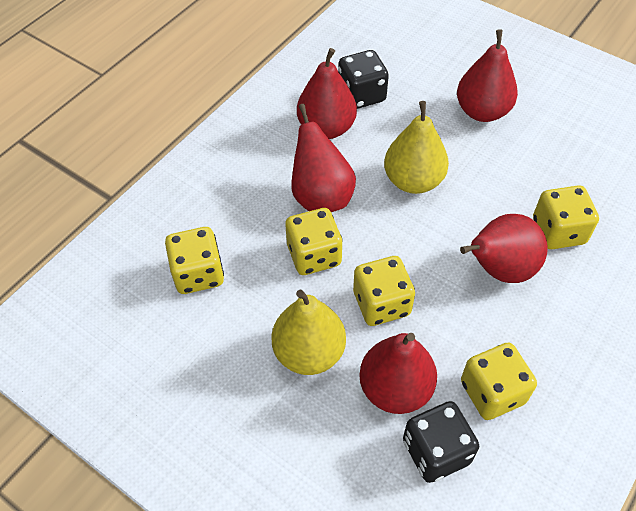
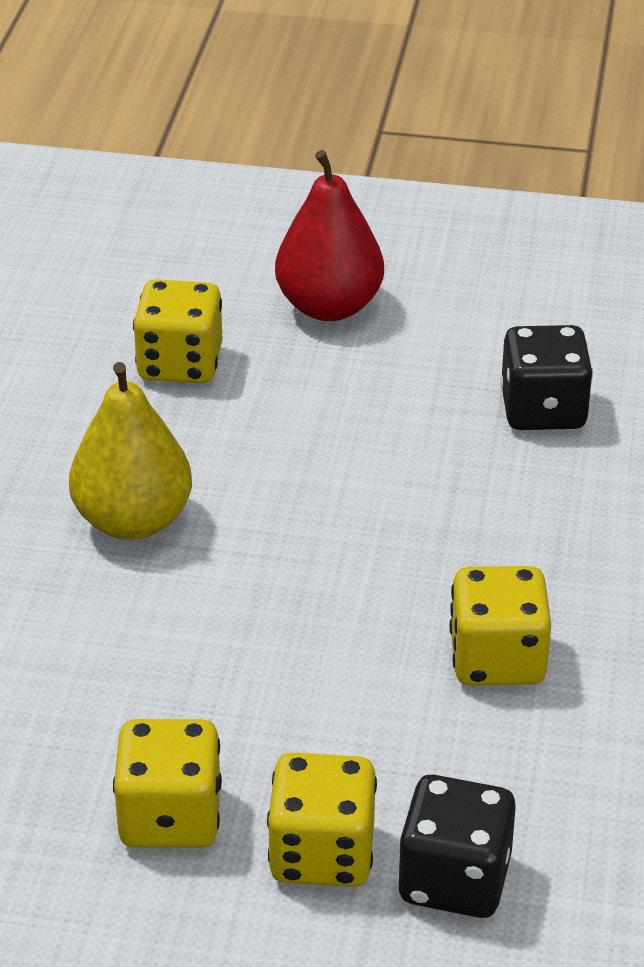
red pear: 5 -> 1
yellow dice: 5 -> 4
yellow pear: 2 -> 1

